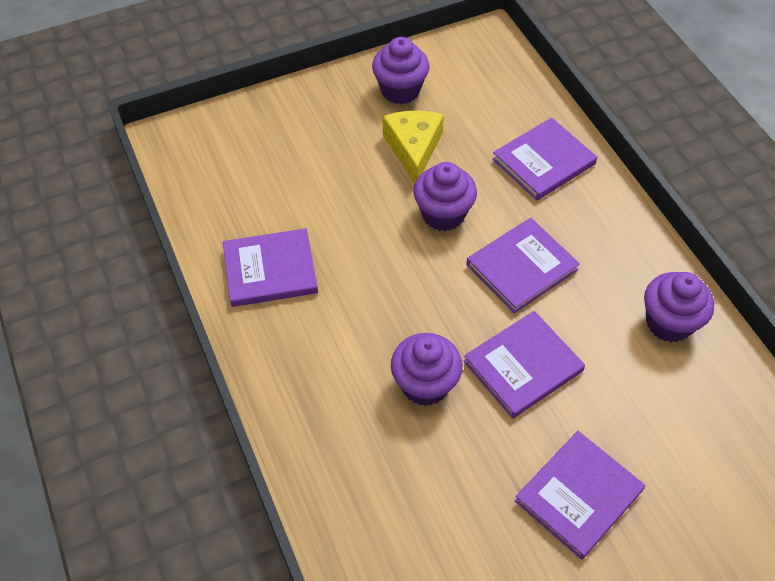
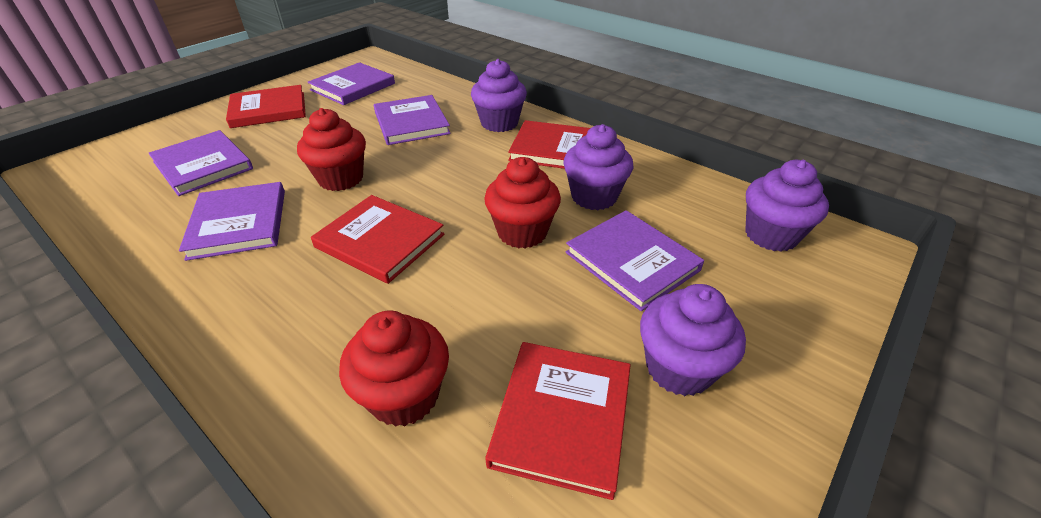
red book: 0 -> 4
red cupcake: 0 -> 3
yellow cheese: 1 -> 0

